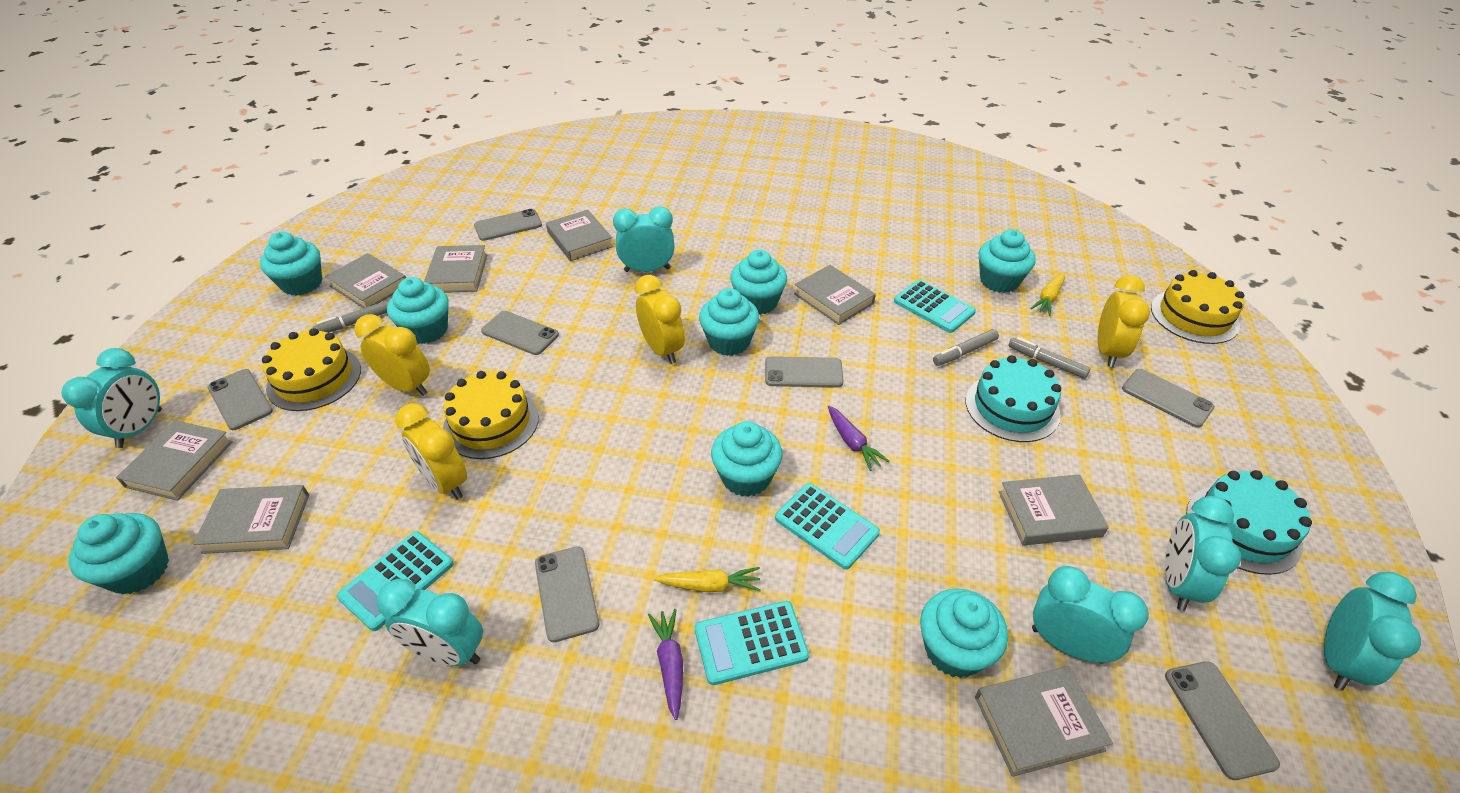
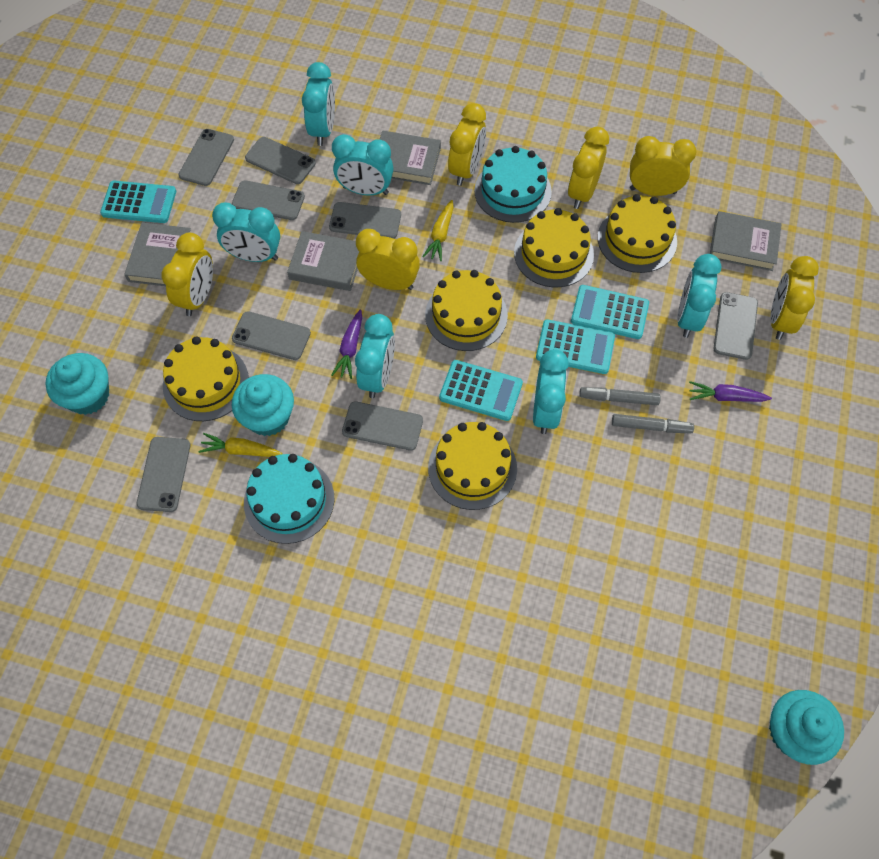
grey book: 8 -> 4
grey marker: 3 -> 2
grey phone: 7 -> 8
turquoise cupcake: 8 -> 3
yellow cake: 3 -> 5
yellow clock: 4 -> 6

